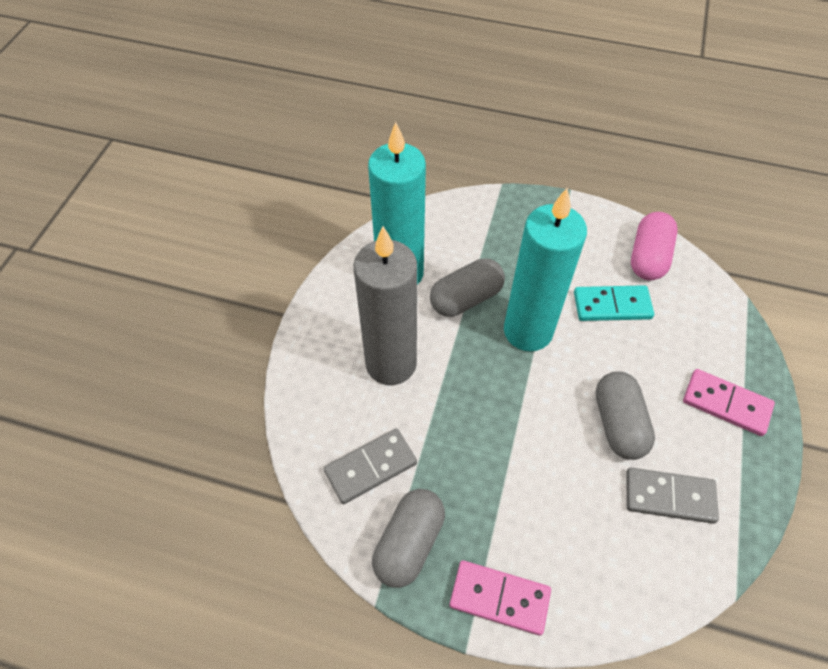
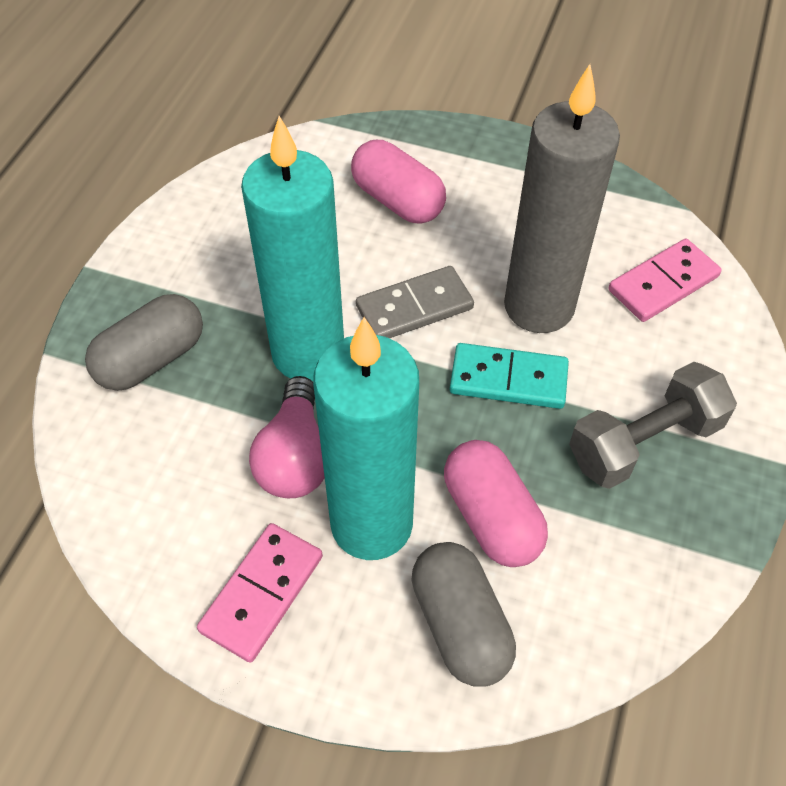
grey capsule: 3 -> 2
grey domino: 2 -> 1
grey dumbbell: 0 -> 1
pink capsule: 1 -> 2
pink light bulb: 0 -> 1

